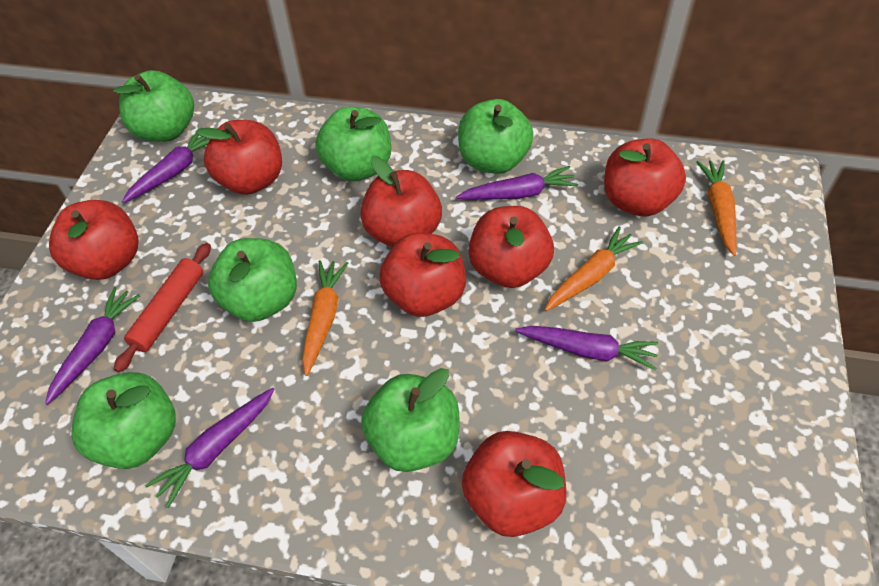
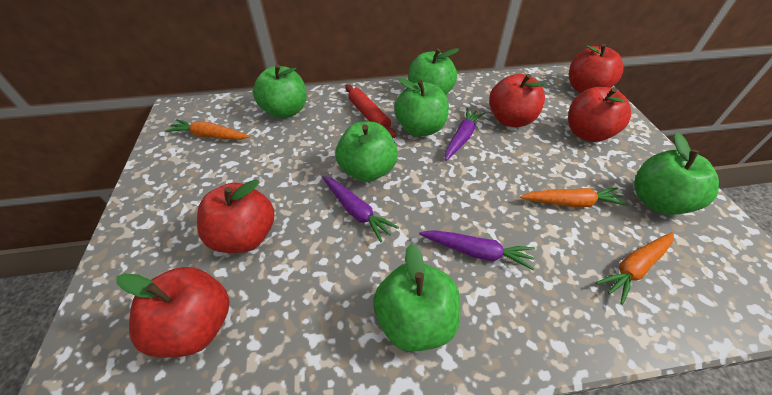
purple carrot: 5 -> 3
red apple: 7 -> 5

